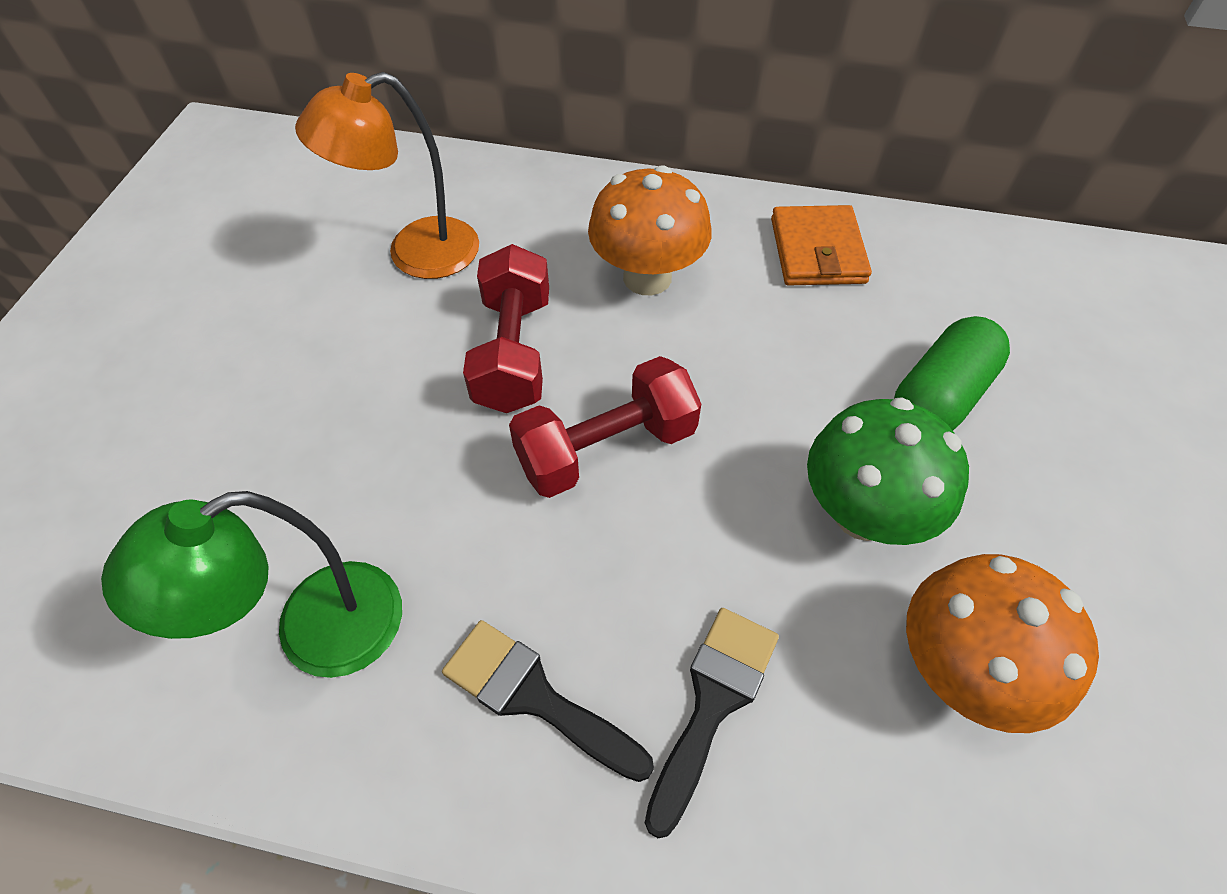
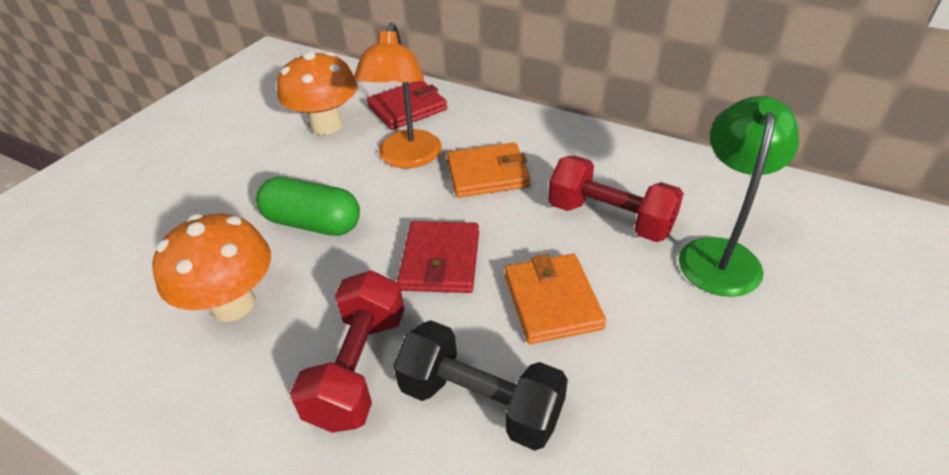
black brush: 2 -> 0
black dumbbell: 0 -> 1
green mushroom: 1 -> 0
orange wallet: 1 -> 2
red wallet: 0 -> 2

